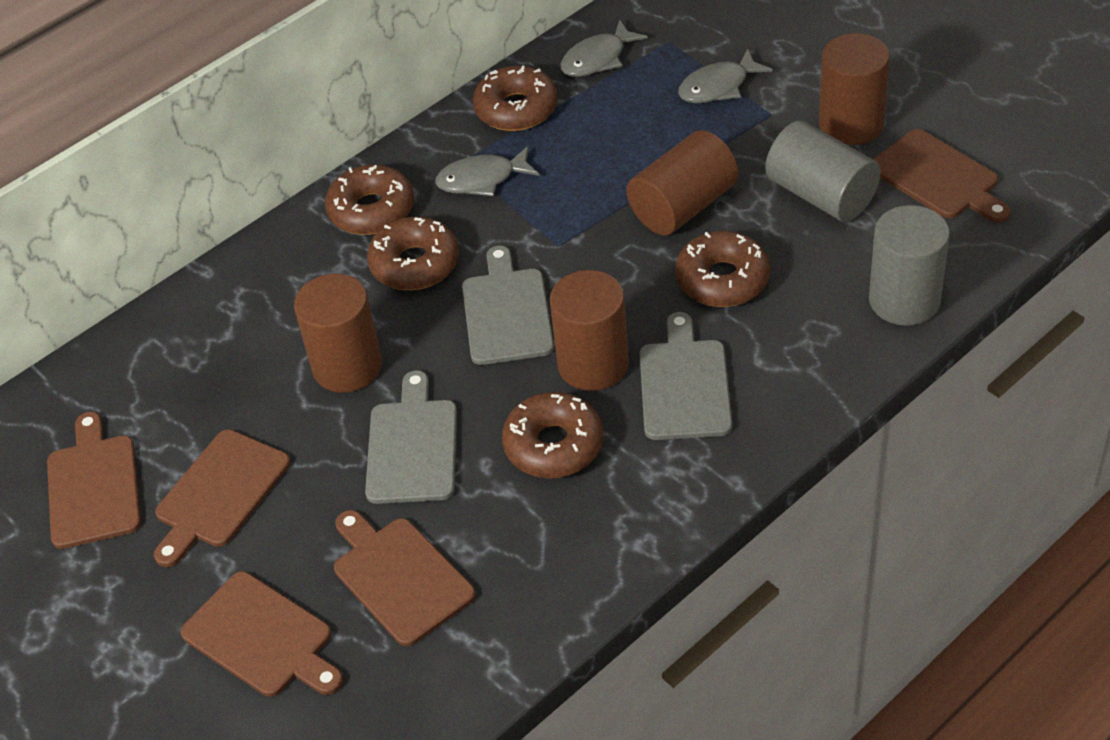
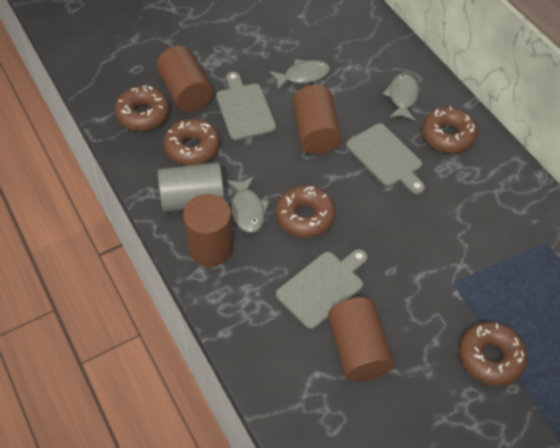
brown cutting board: 5 -> 0
grey cylinder: 2 -> 1

